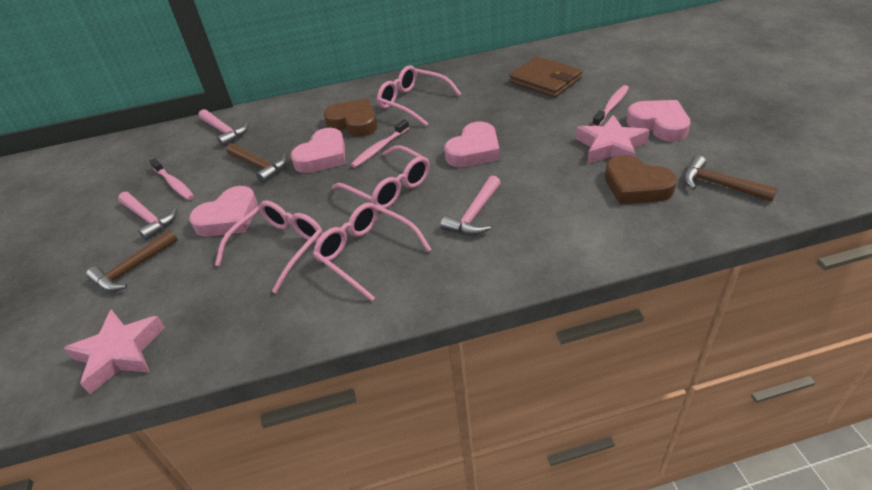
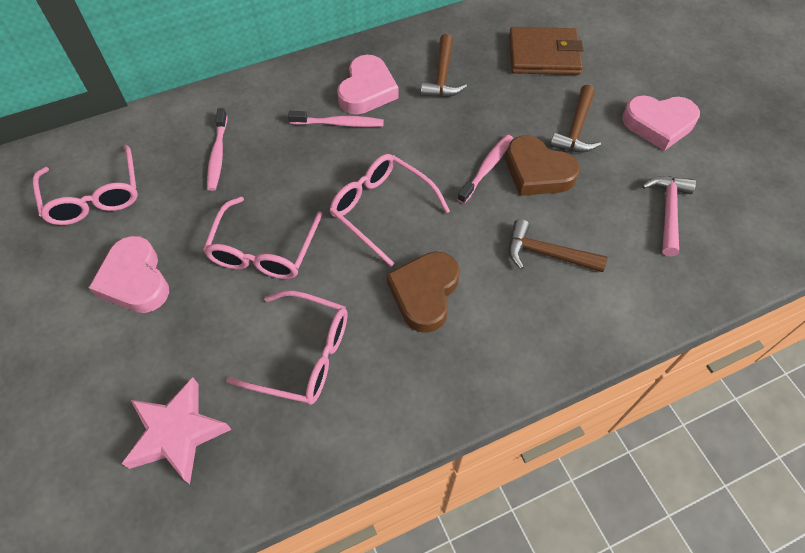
pink hammer: 3 -> 1
pink heart: 4 -> 3
pink star: 2 -> 1

